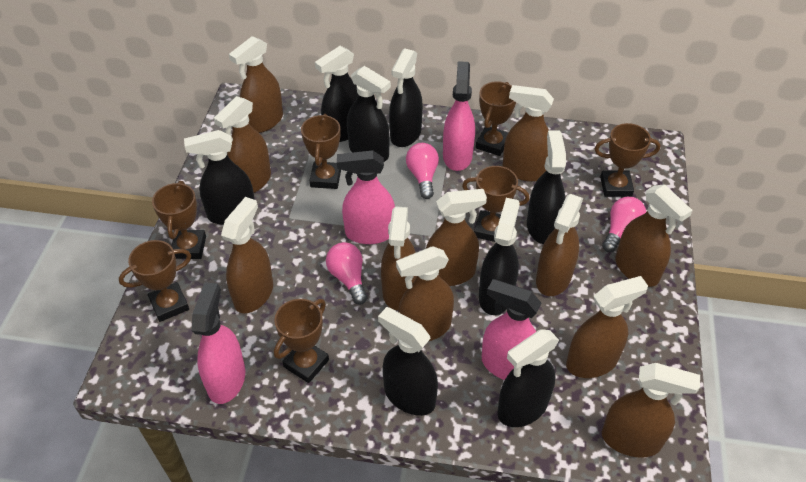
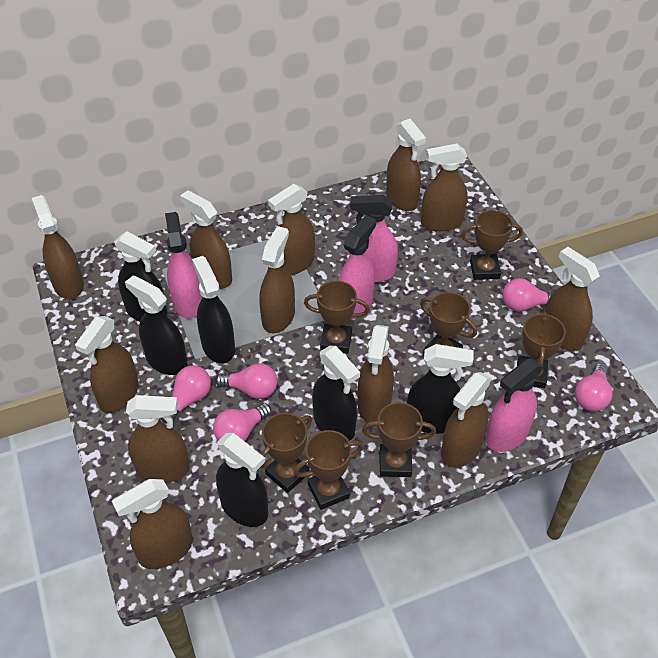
black spray bottle: 8 -> 6
brown spray bottle: 11 -> 12
pink light bulb: 3 -> 5

